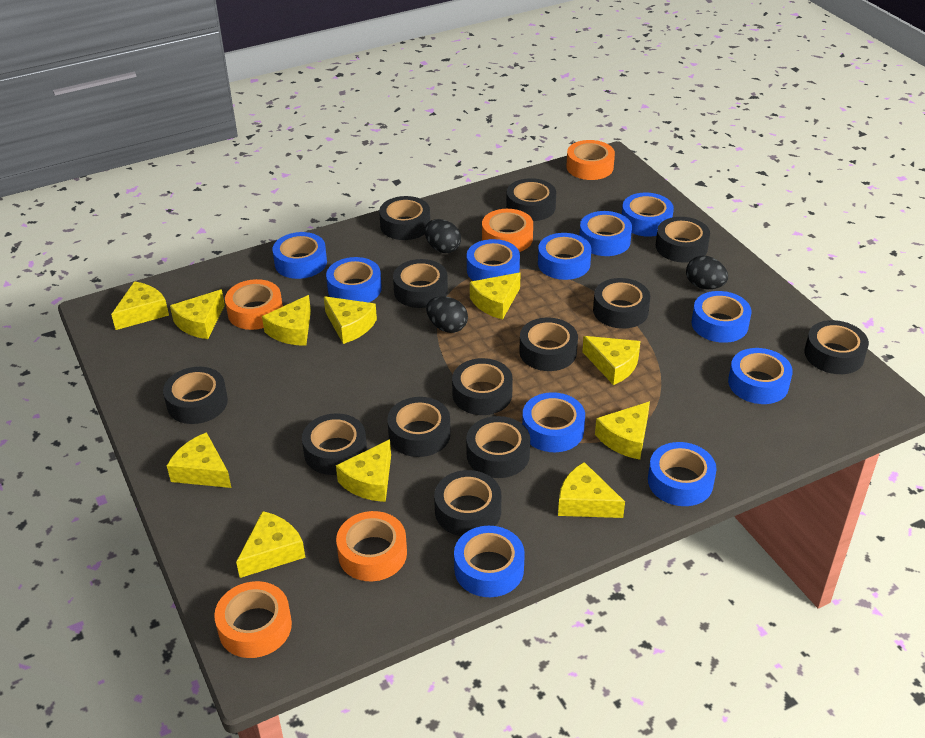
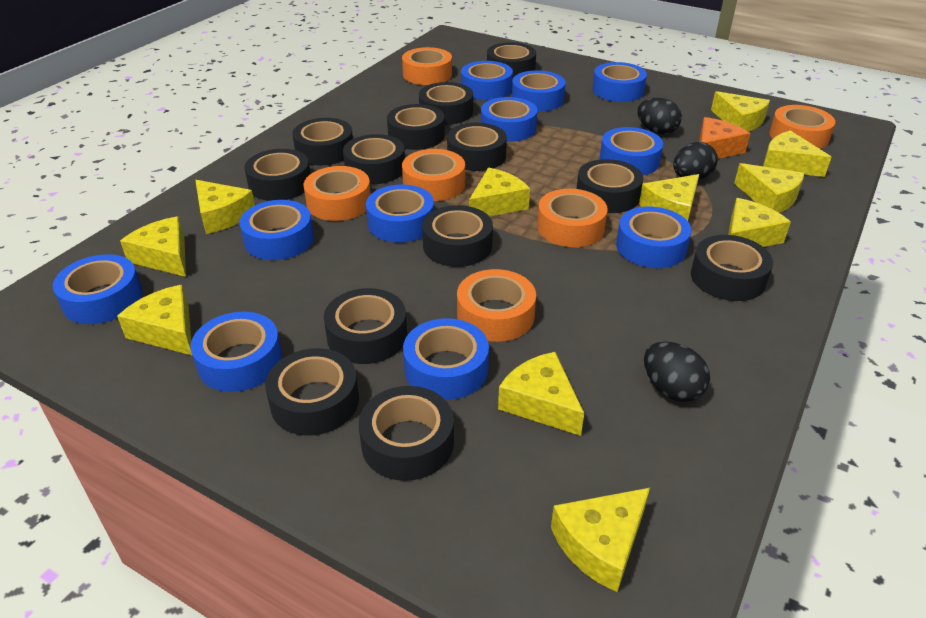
orange cheese: 0 -> 1
orange tape: 5 -> 6

